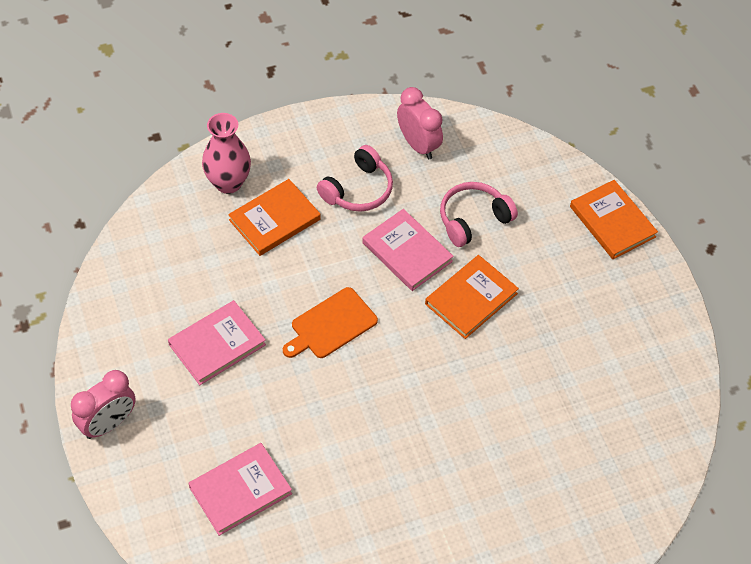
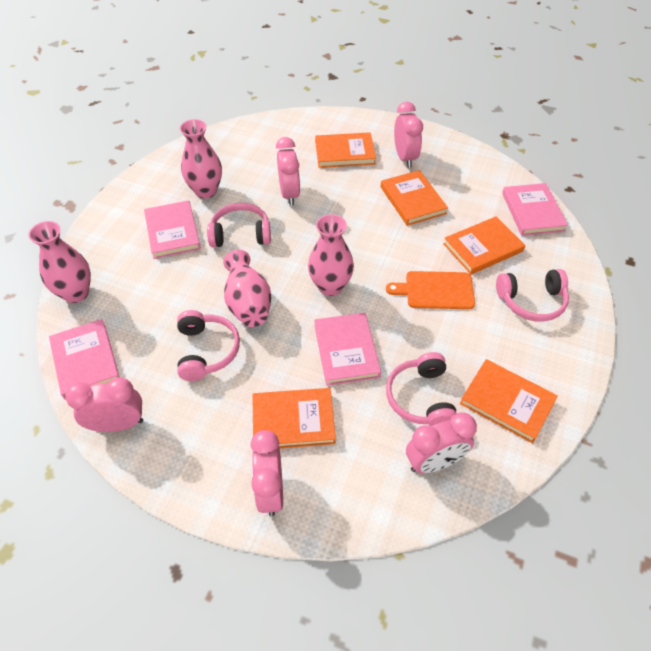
orange book: 3 -> 5
pink book: 3 -> 4
pink clock: 2 -> 5
pink headphones: 2 -> 4
pink vase: 1 -> 4

